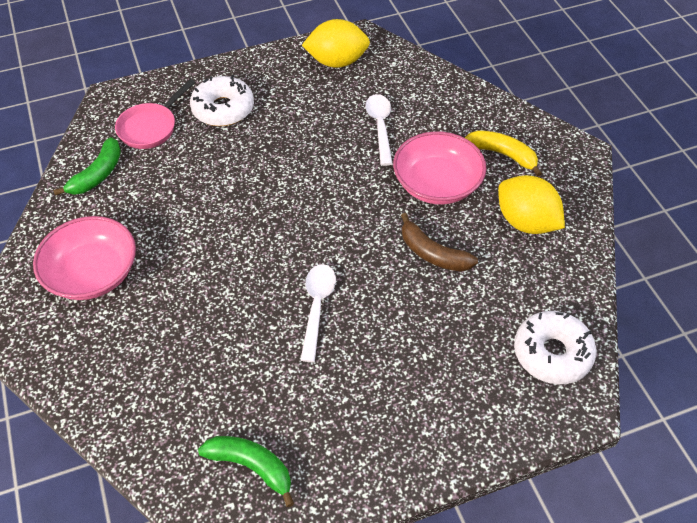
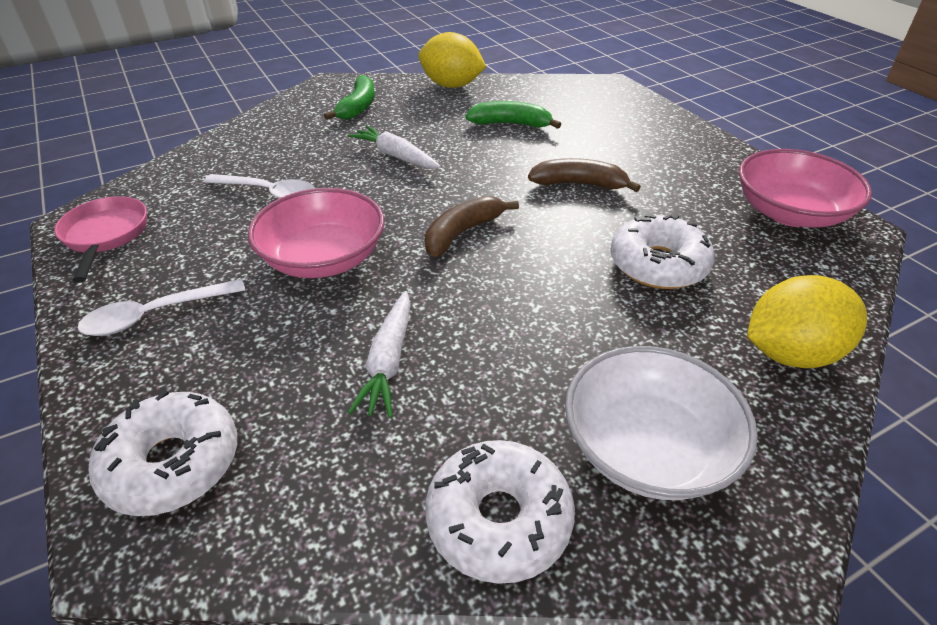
brown banana: 1 -> 2
white bowl: 0 -> 1
white carrot: 0 -> 2
white donut: 2 -> 3
yellow banana: 1 -> 0

